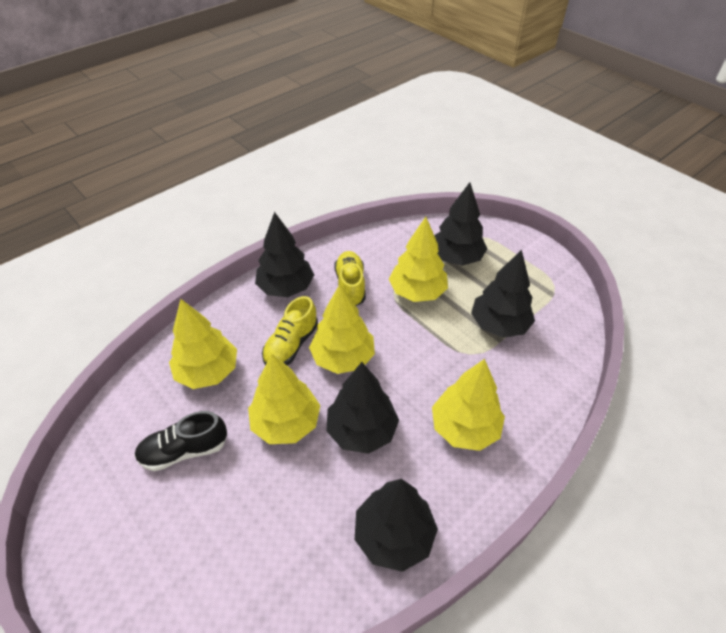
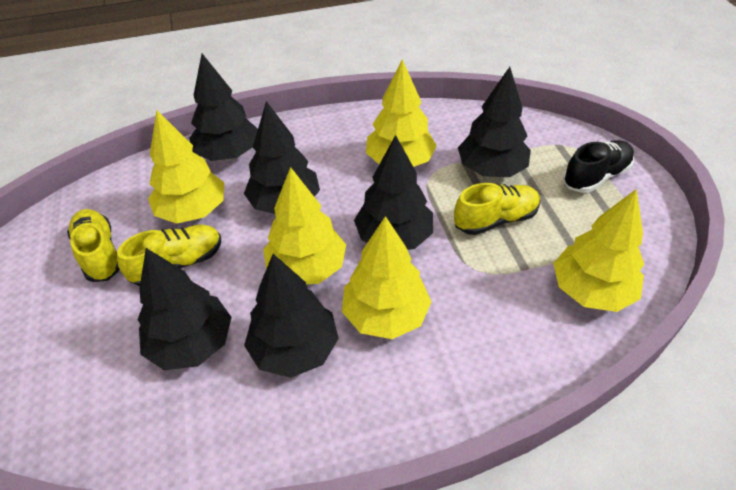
black tree: 5 -> 6
yellow shoe: 2 -> 3

